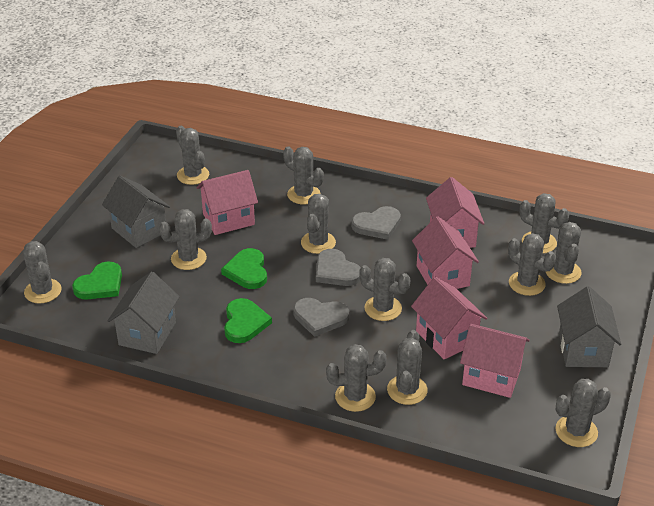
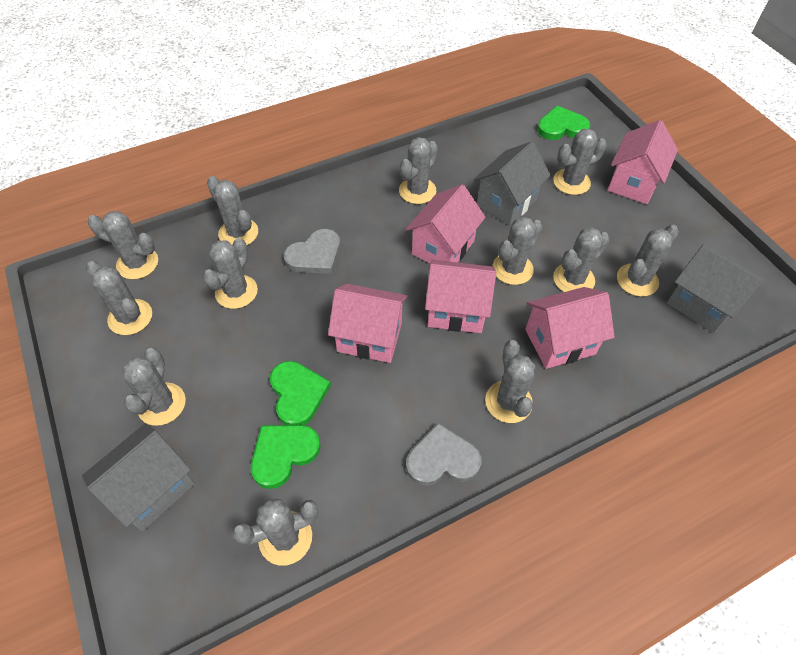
grey heart: 3 -> 2

